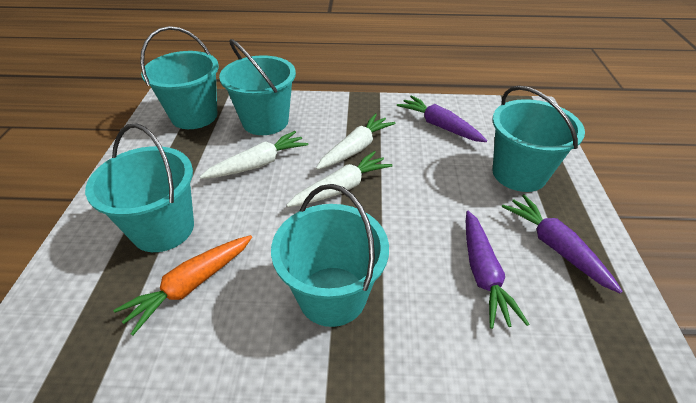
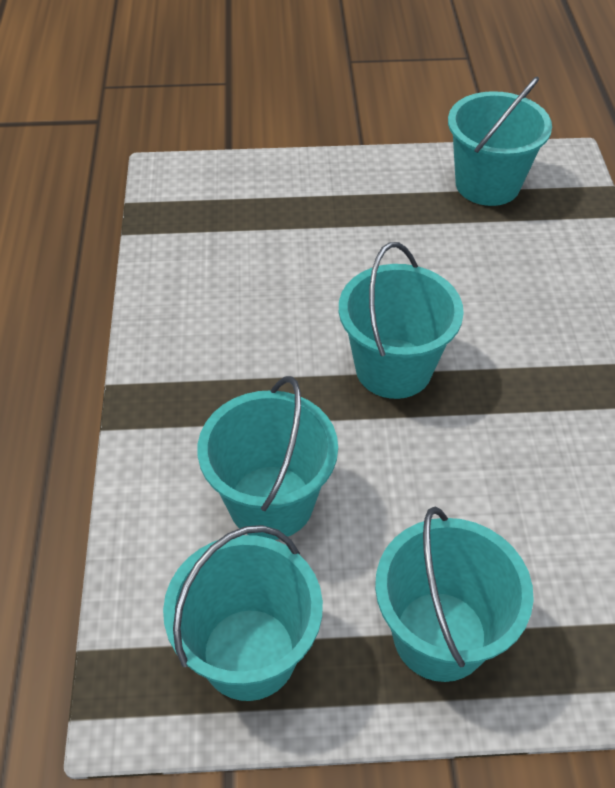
orange carrot: 1 -> 0
purple carrot: 3 -> 0
white carrot: 3 -> 0

